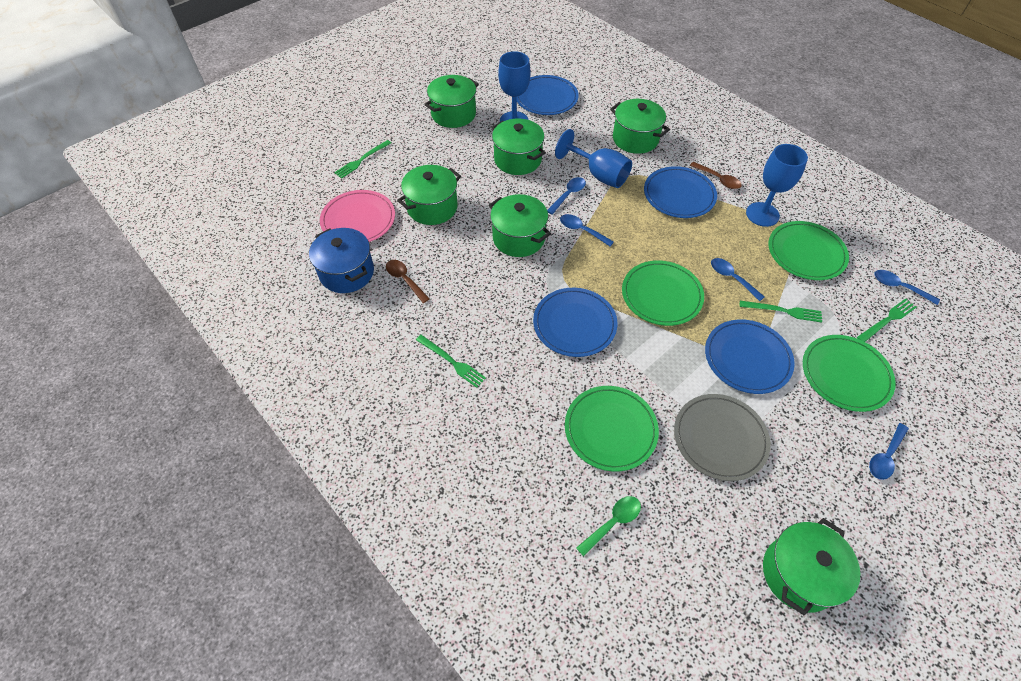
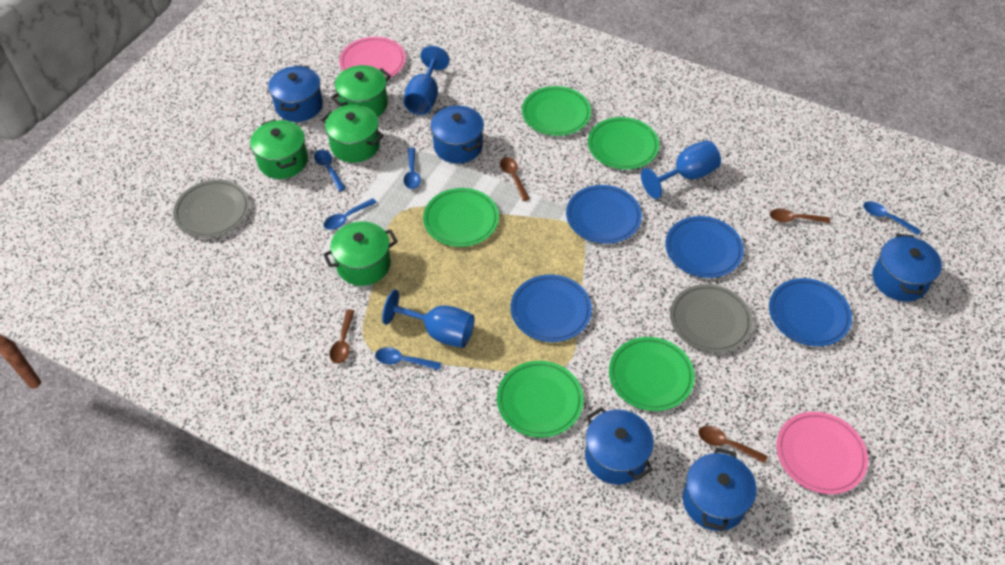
blue pot: 1 -> 5
brown spoon: 2 -> 4
green fork: 4 -> 0
green plate: 4 -> 5
green pot: 6 -> 4
green spoon: 1 -> 0
grey plate: 1 -> 2
pink plate: 1 -> 2

